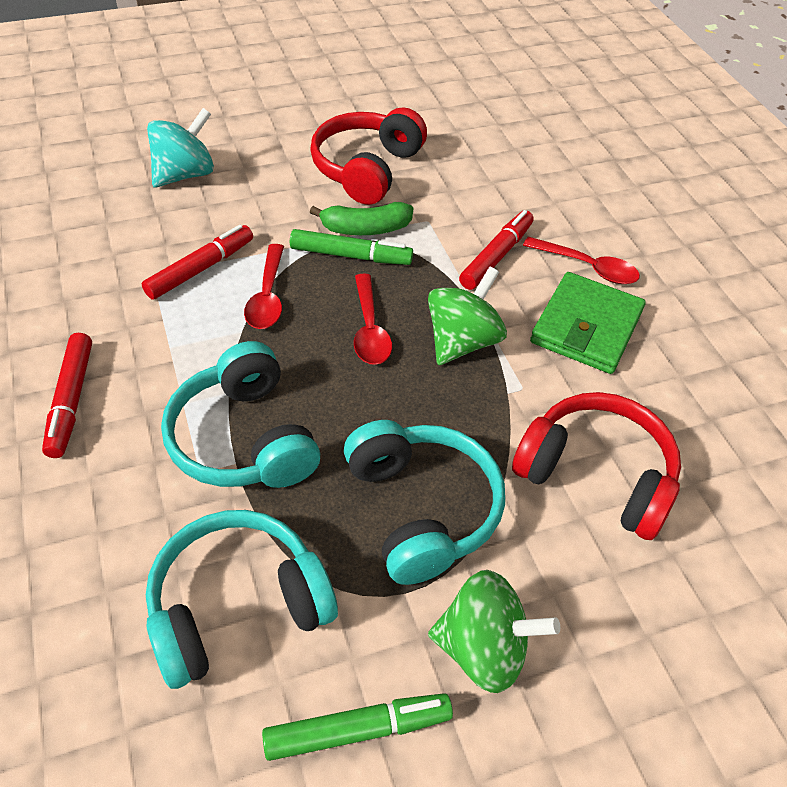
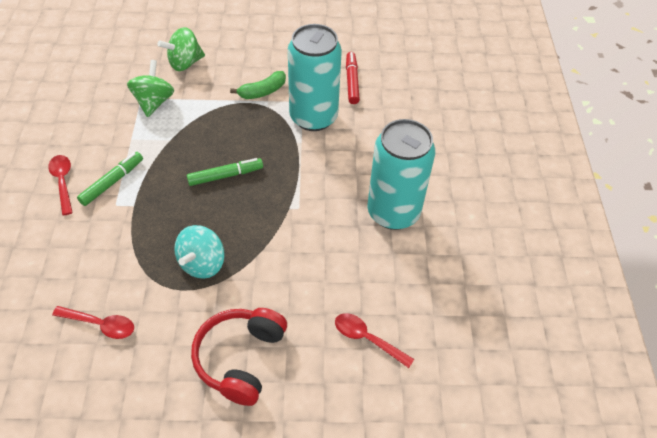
green wallet: 1 -> 0
red headphones: 2 -> 1
red marker: 3 -> 1
turquoise can: 0 -> 2
turquoise headphones: 3 -> 0

